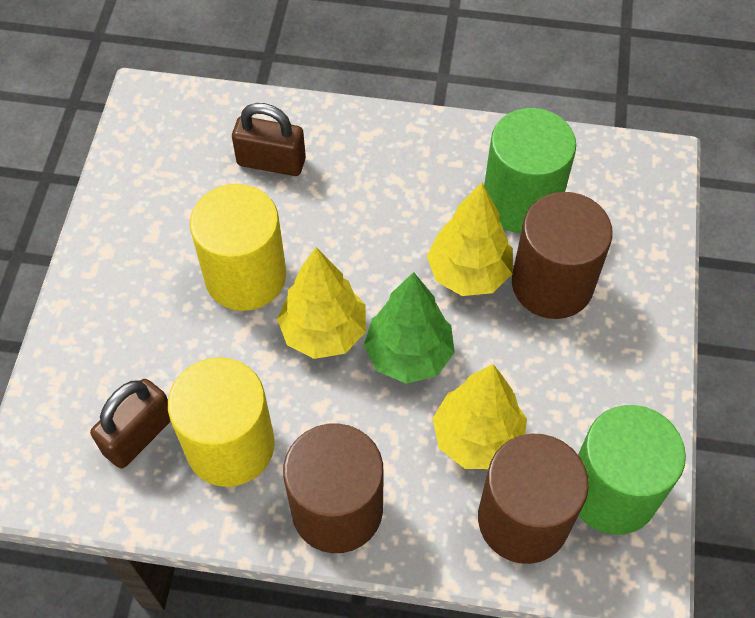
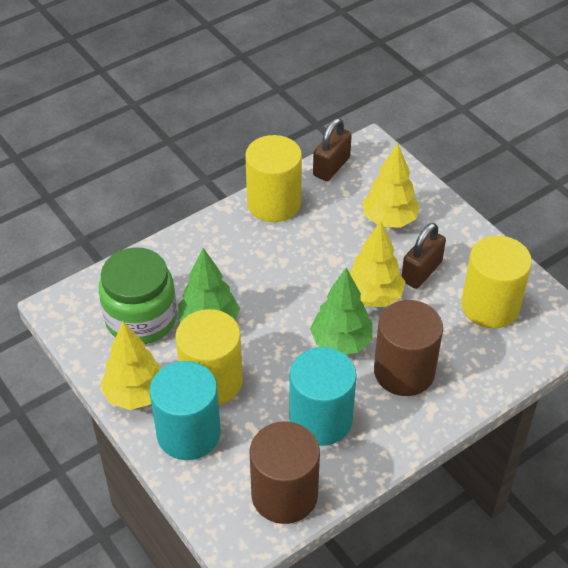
brown cylinder: 3 -> 2
green cylinder: 2 -> 0
green jar: 0 -> 1
green tree: 1 -> 2
turquoise cylinder: 0 -> 2
yellow cylinder: 2 -> 3

